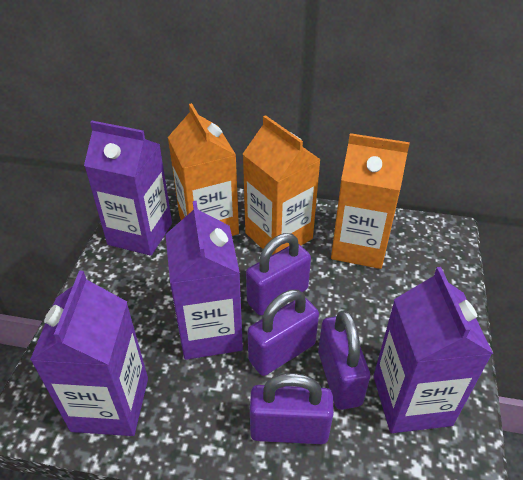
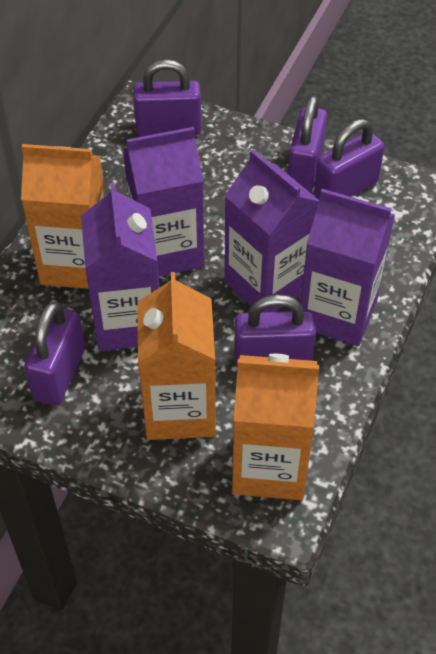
purple padlock: 4 -> 5

